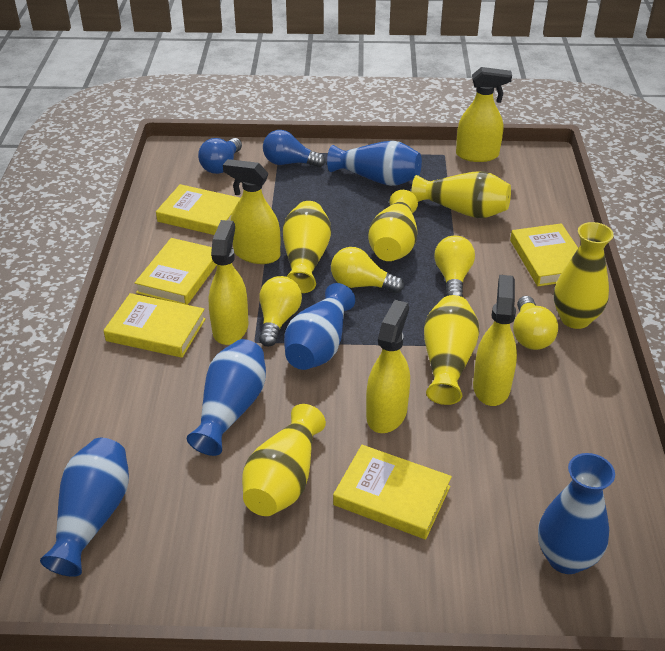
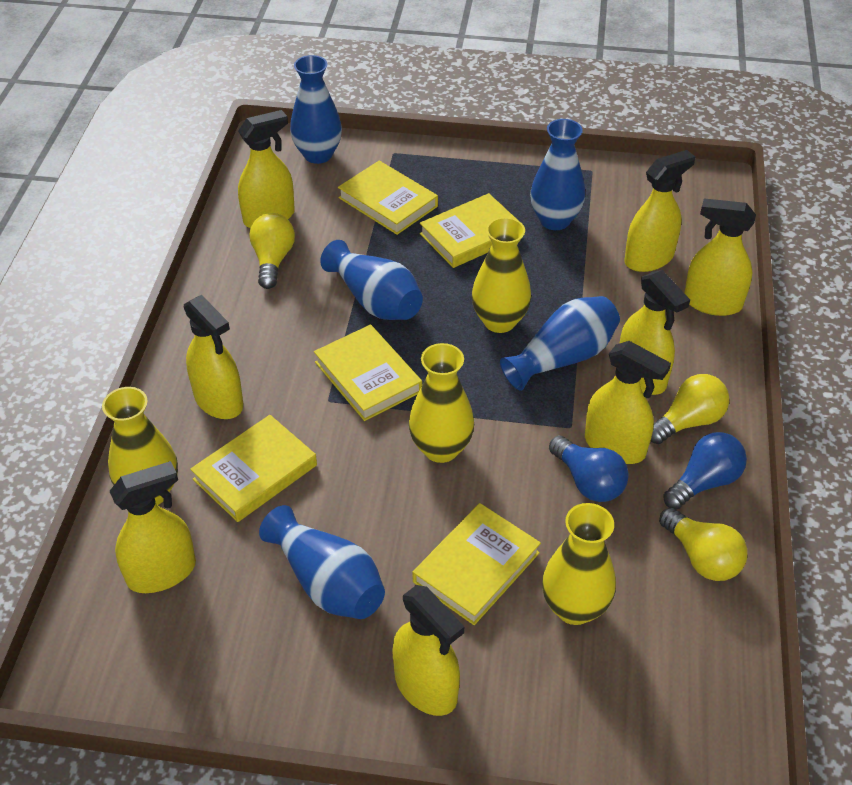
yellow light bulb: 4 -> 3
yellow spray bottle: 5 -> 8
yellow vase: 6 -> 4

